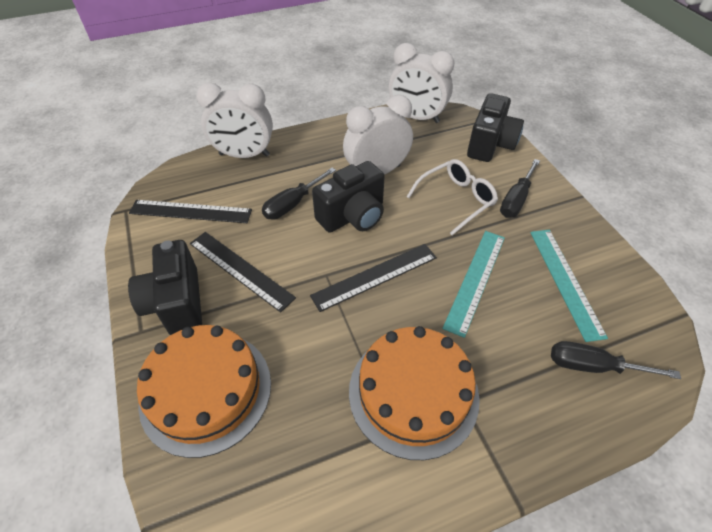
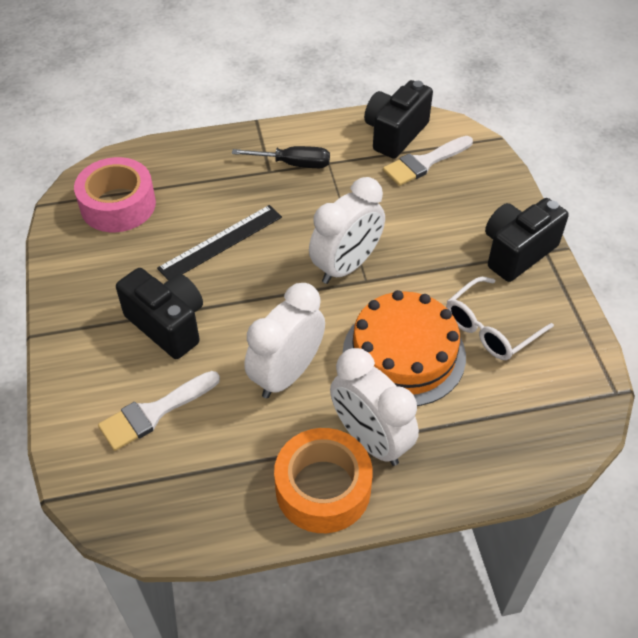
black ruler: 3 -> 1
black screwdriver: 3 -> 1
orange cake: 2 -> 1
orange tape: 0 -> 1
pink tape: 0 -> 1
turquoise ruler: 2 -> 0
white brush: 0 -> 2

